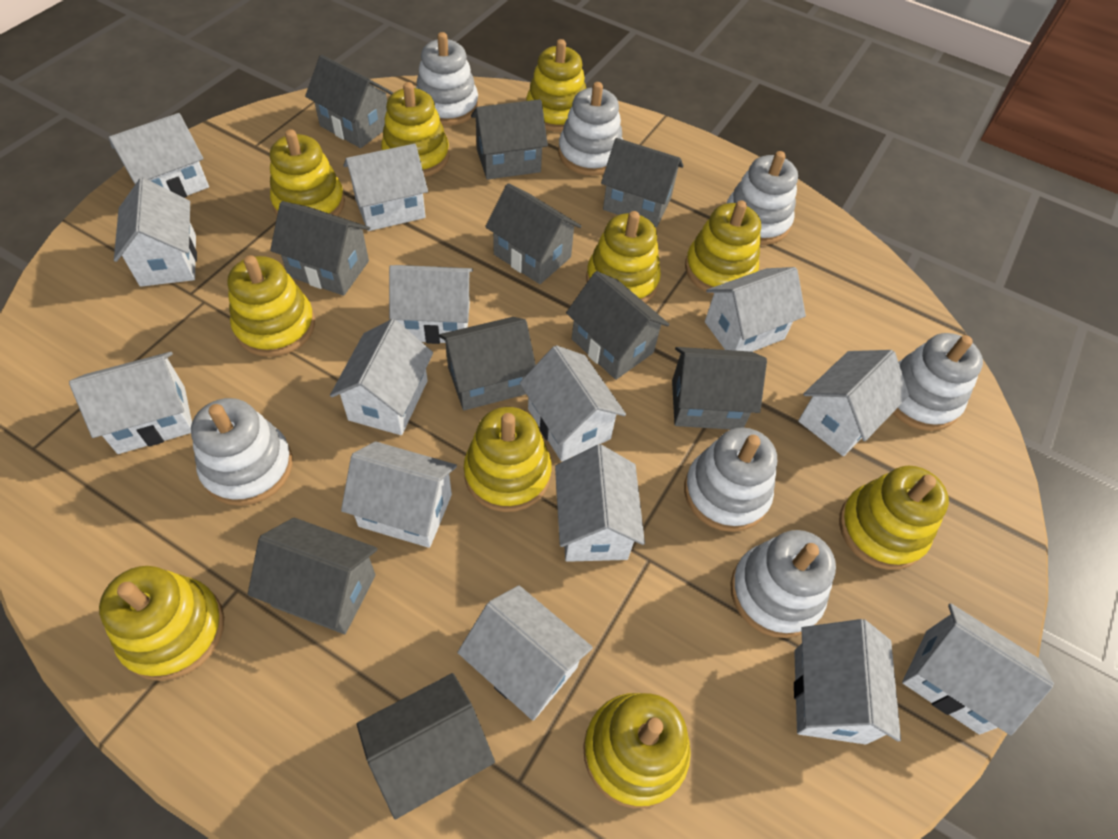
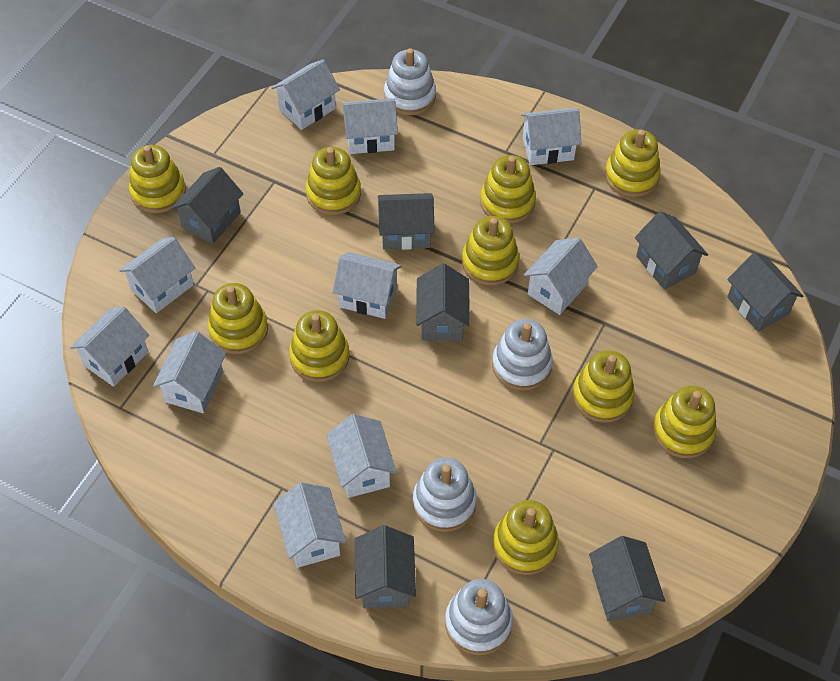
grey house: 10 -> 7
white house: 14 -> 10
white stacking toy: 7 -> 4

